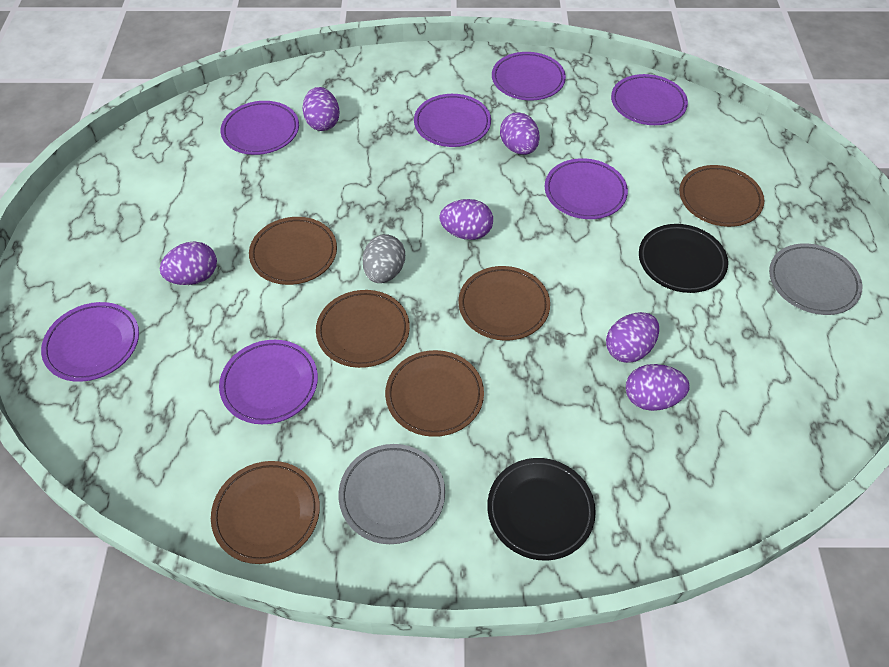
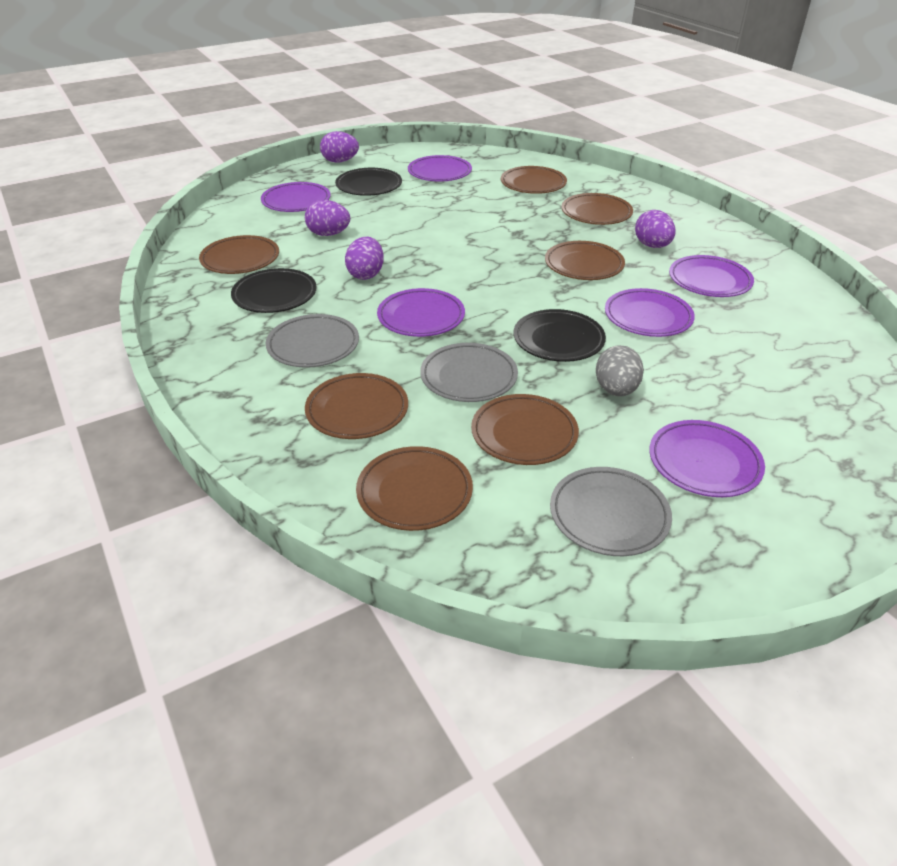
black plate: 2 -> 3
brown plate: 6 -> 7
grey plate: 2 -> 3
purple egg: 6 -> 4
purple plate: 7 -> 6

